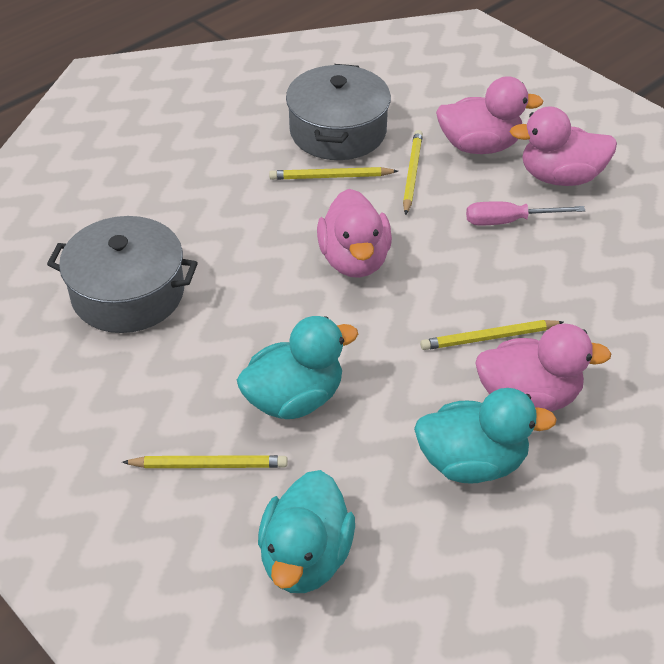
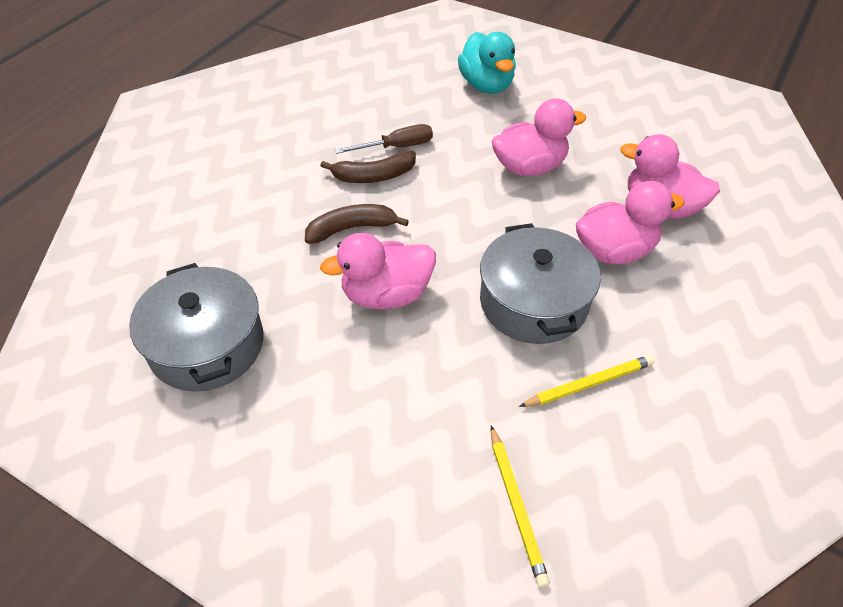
brown banana: 0 -> 2
brown screwdriver: 0 -> 1
pink screwdriver: 1 -> 0
turquoise duck: 3 -> 1
yellow pencil: 4 -> 2

